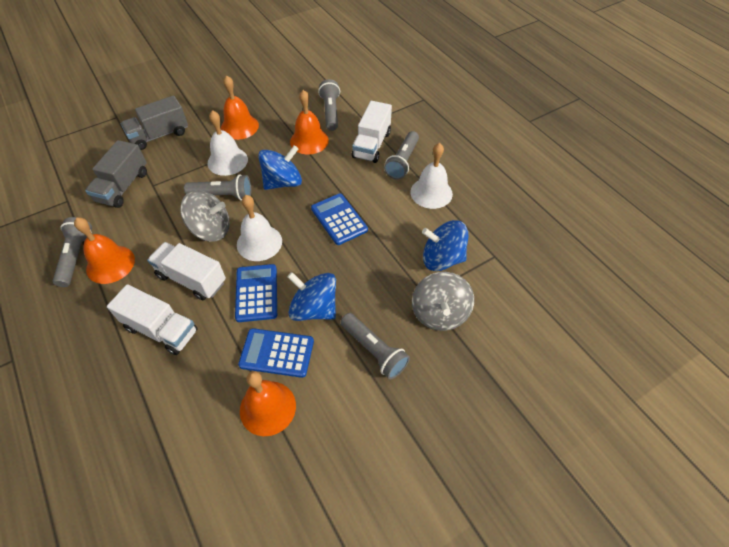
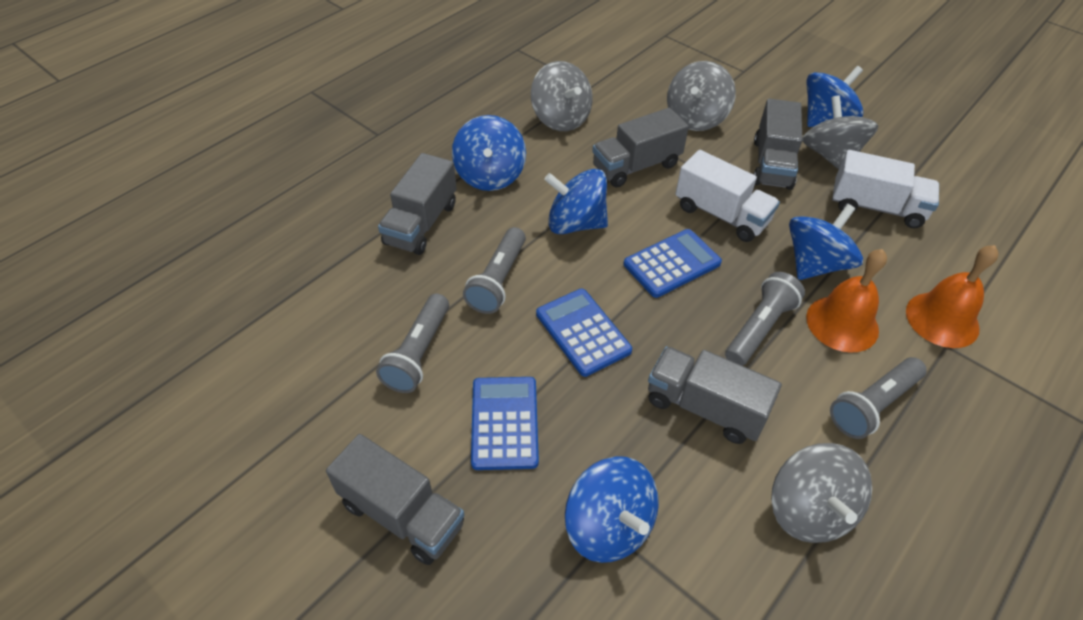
blue spinning top: 3 -> 5
grey flashlight: 5 -> 4
grey spinning top: 2 -> 4
grey truck: 2 -> 5
orange bell: 4 -> 2
white bell: 3 -> 0
white truck: 3 -> 2

